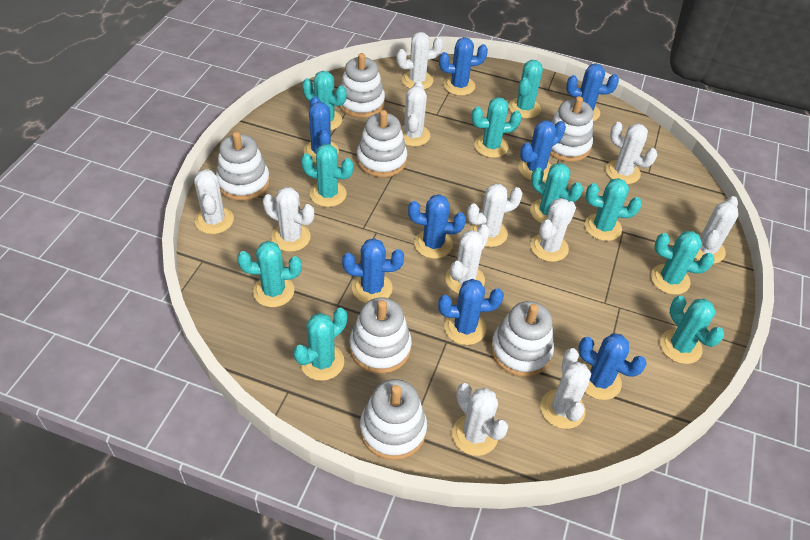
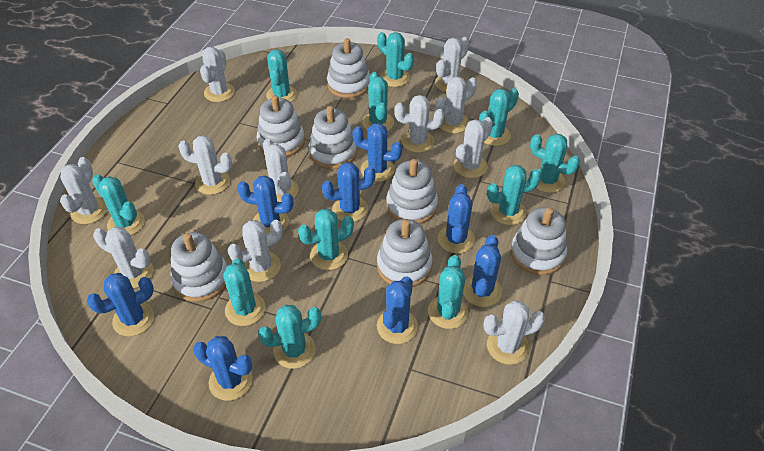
turquoise cactus: 10 -> 11

